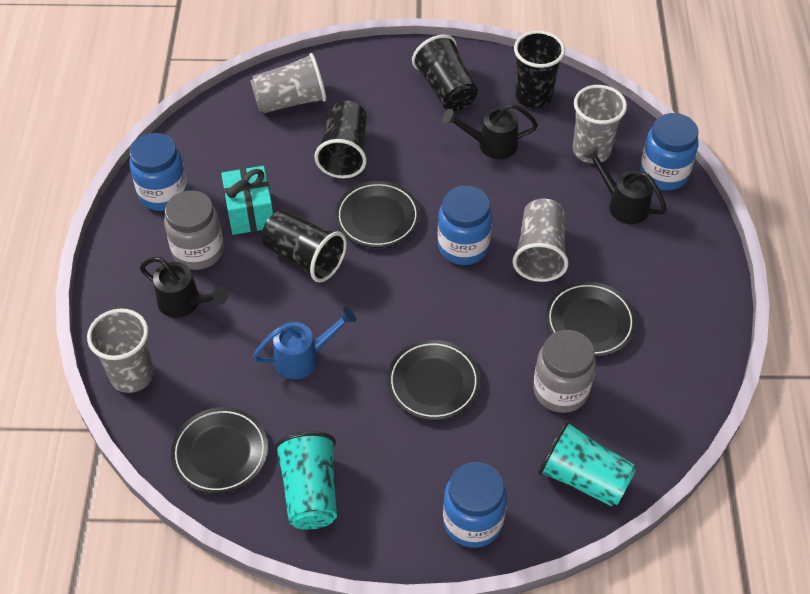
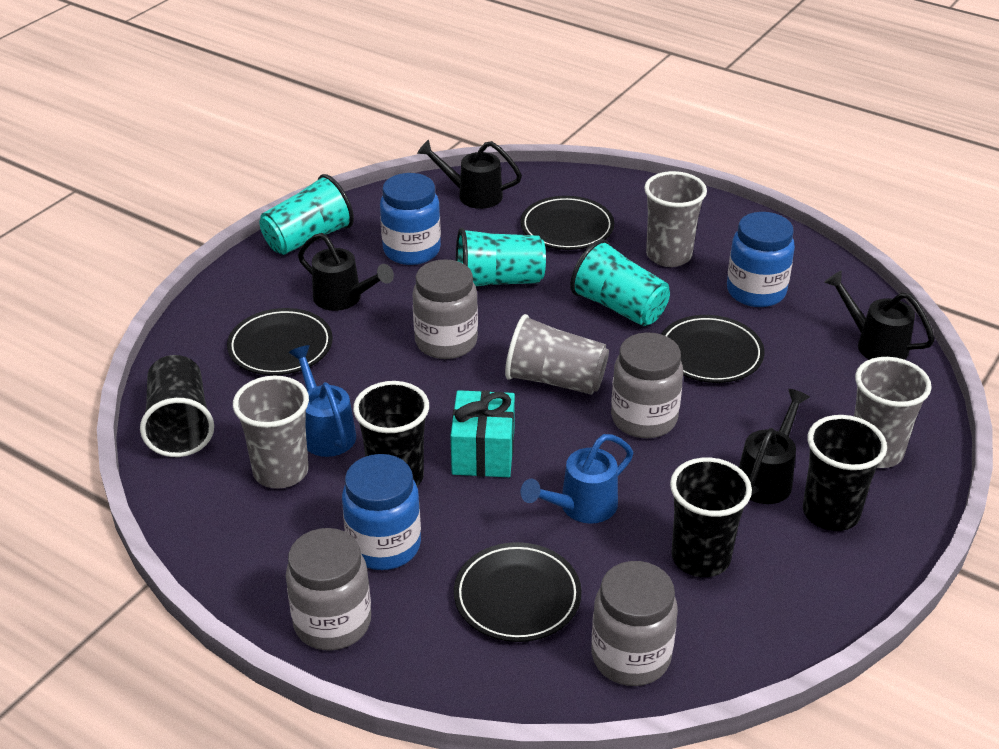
black watering can: 3 -> 4
blue jar: 4 -> 3
blue watering can: 1 -> 2
grey jar: 2 -> 4
turquoise cup: 2 -> 3

